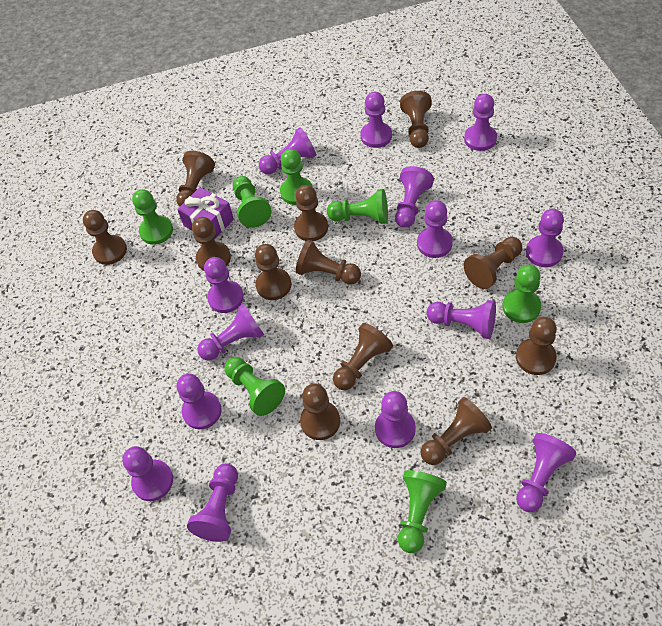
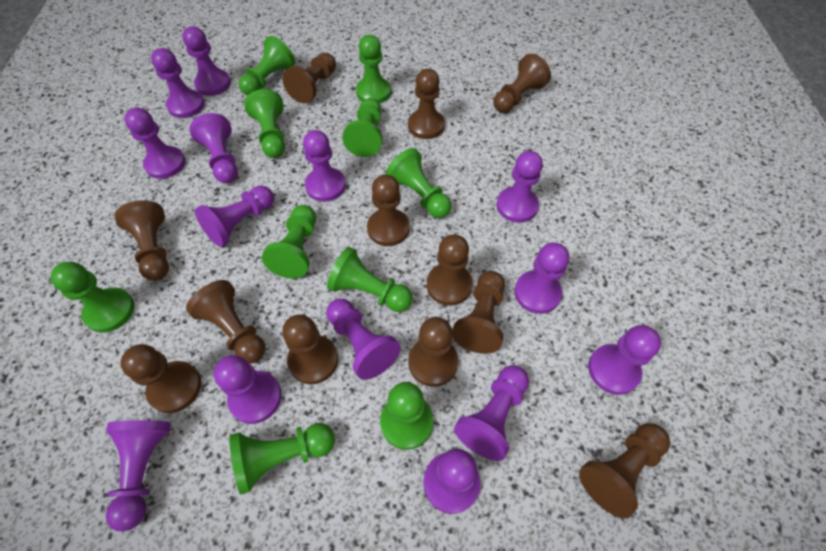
green pawn: 7 -> 10
purple gift: 1 -> 0

